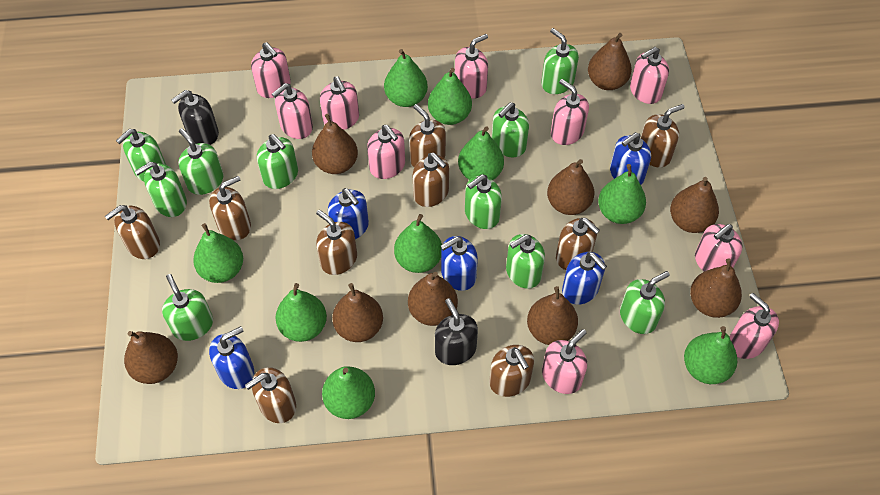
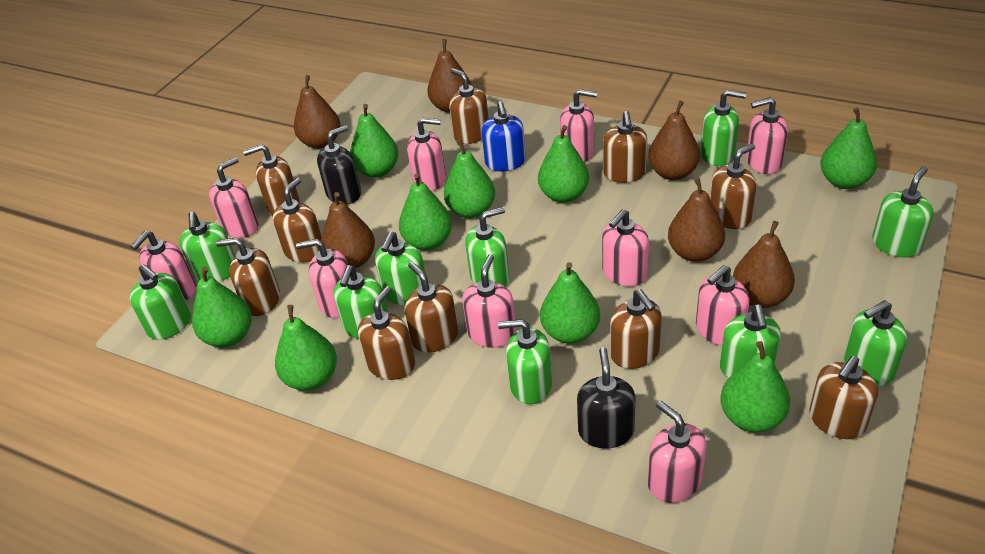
blue soap dispenser: 5 -> 1
brown pear: 9 -> 6
brown soap dispenser: 9 -> 10

